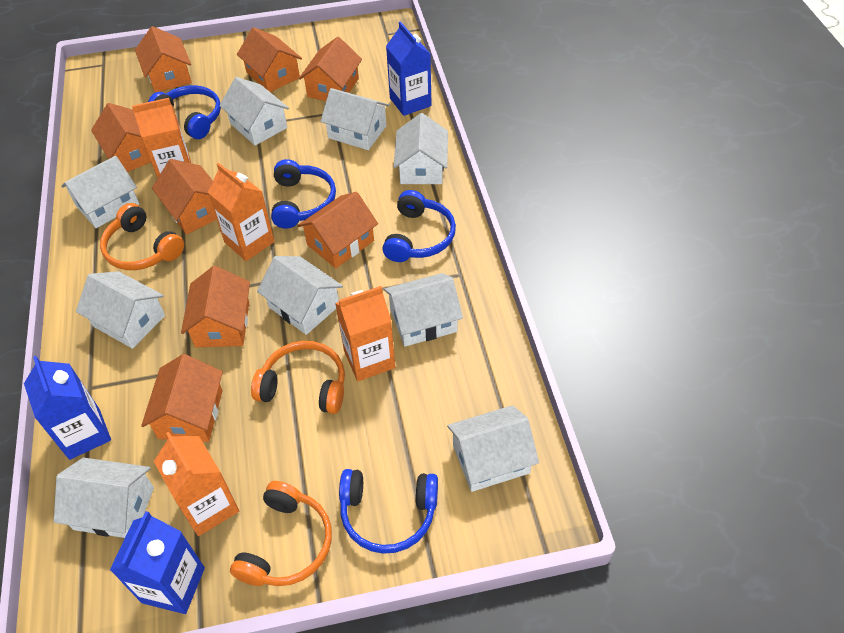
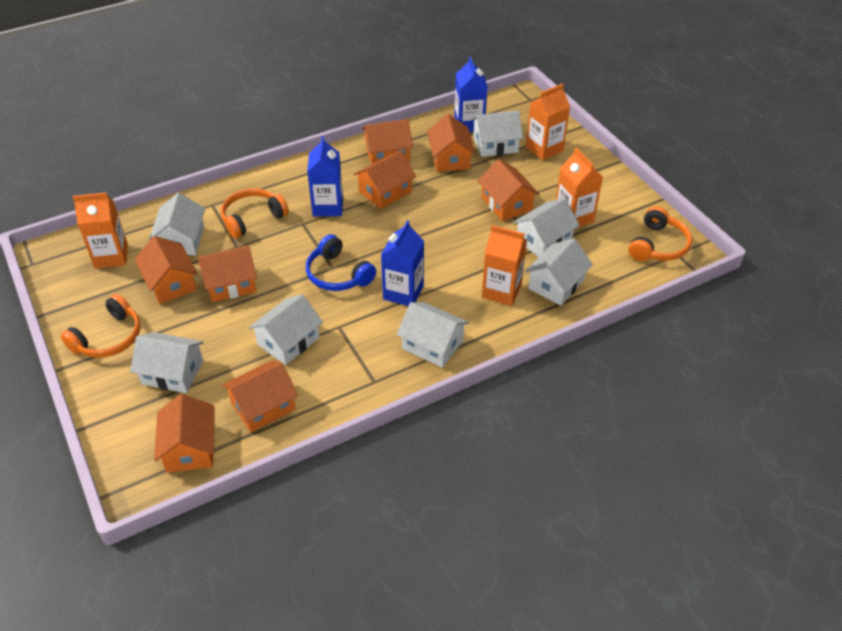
blue headphones: 4 -> 1
white house: 9 -> 7

